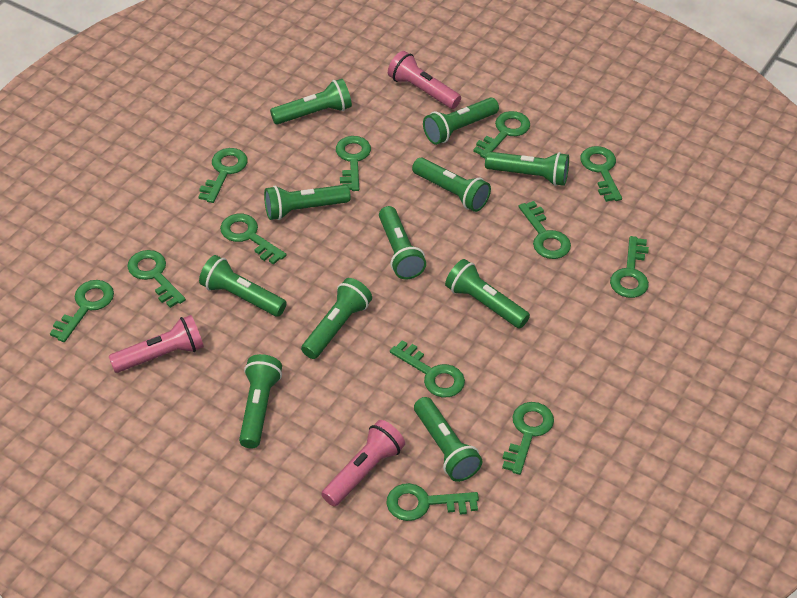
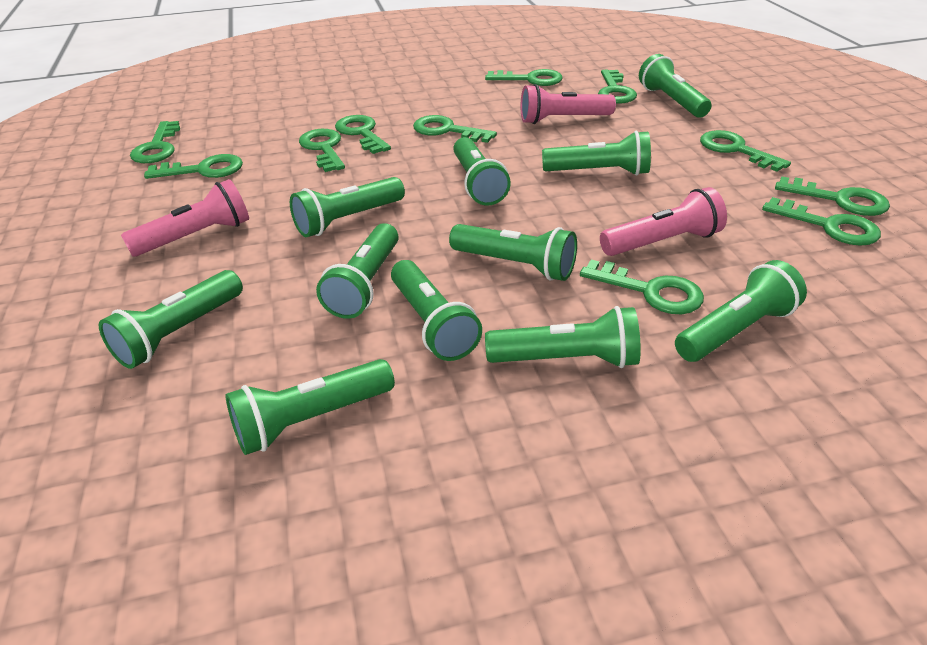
green key: 12 -> 11

